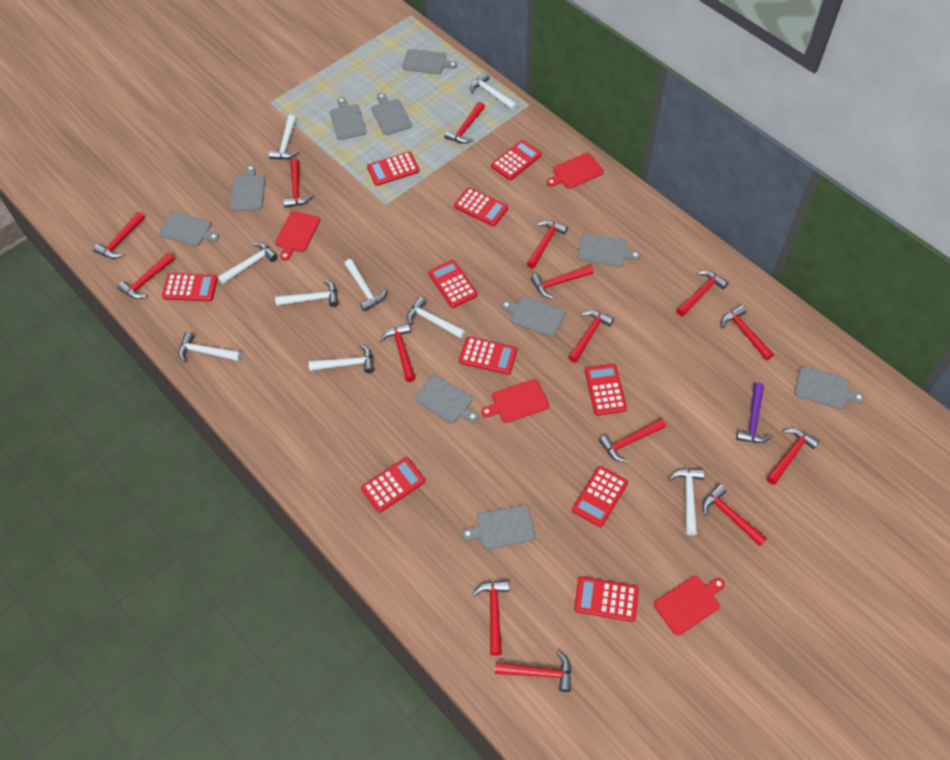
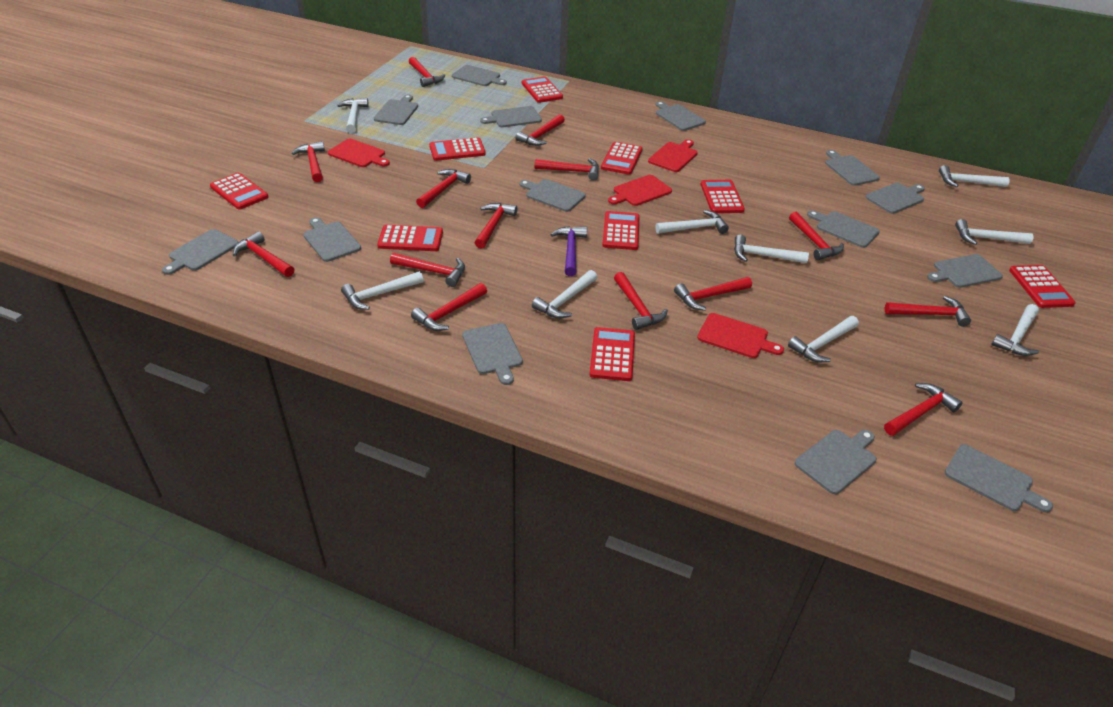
grey cutting board: 10 -> 14
red calculator: 10 -> 9
red hammer: 15 -> 14

